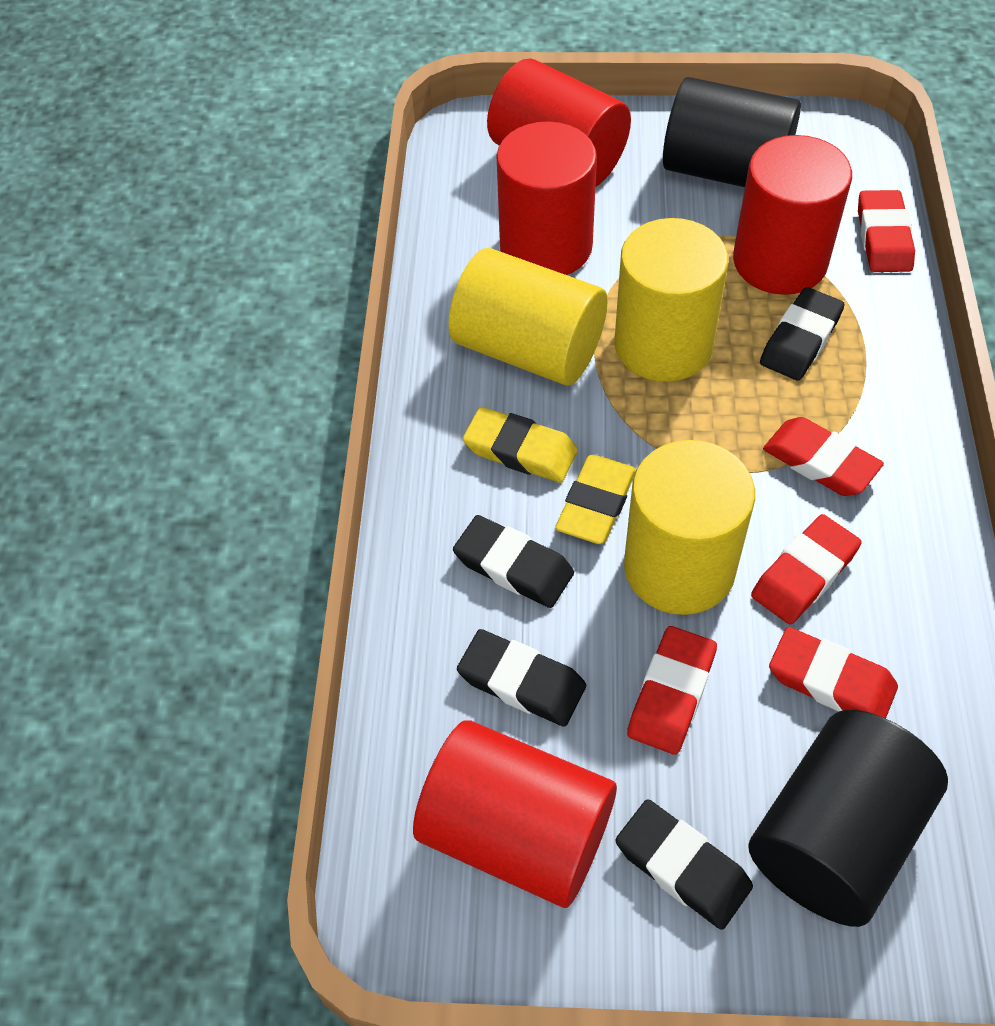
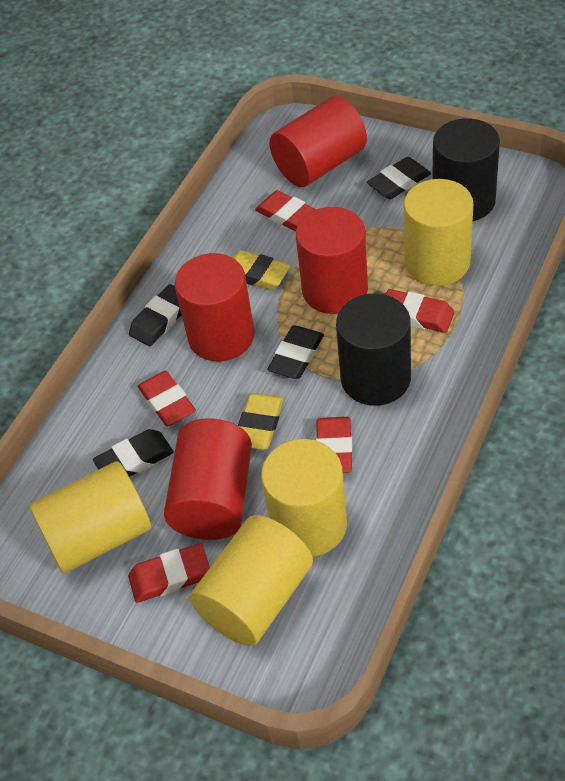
yellow cylinder: 3 -> 4

